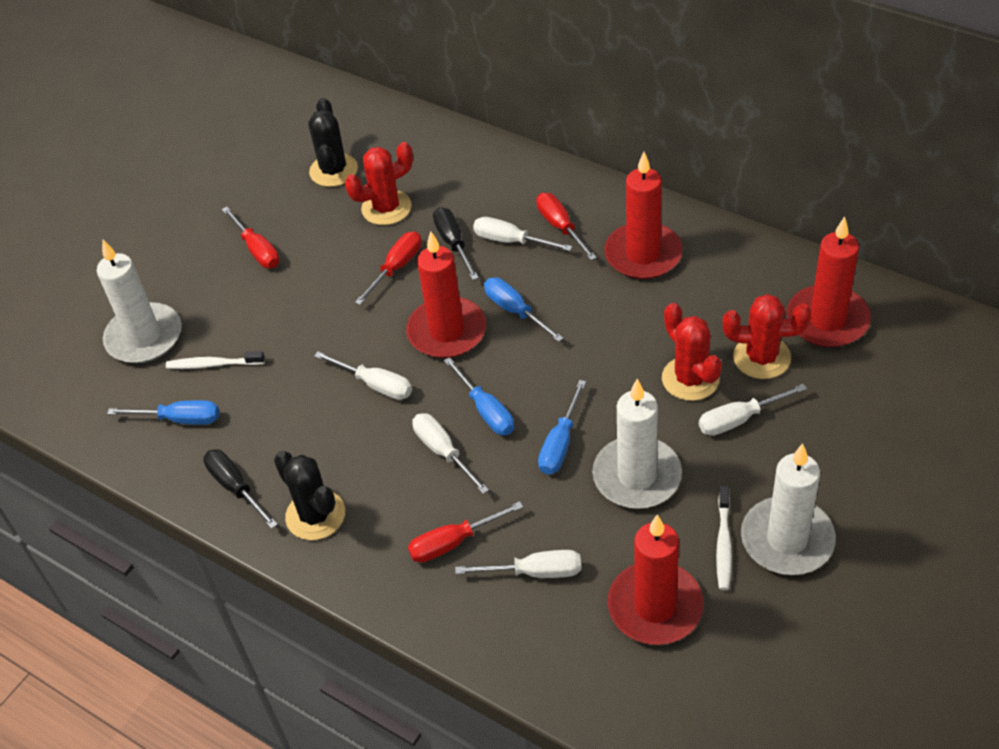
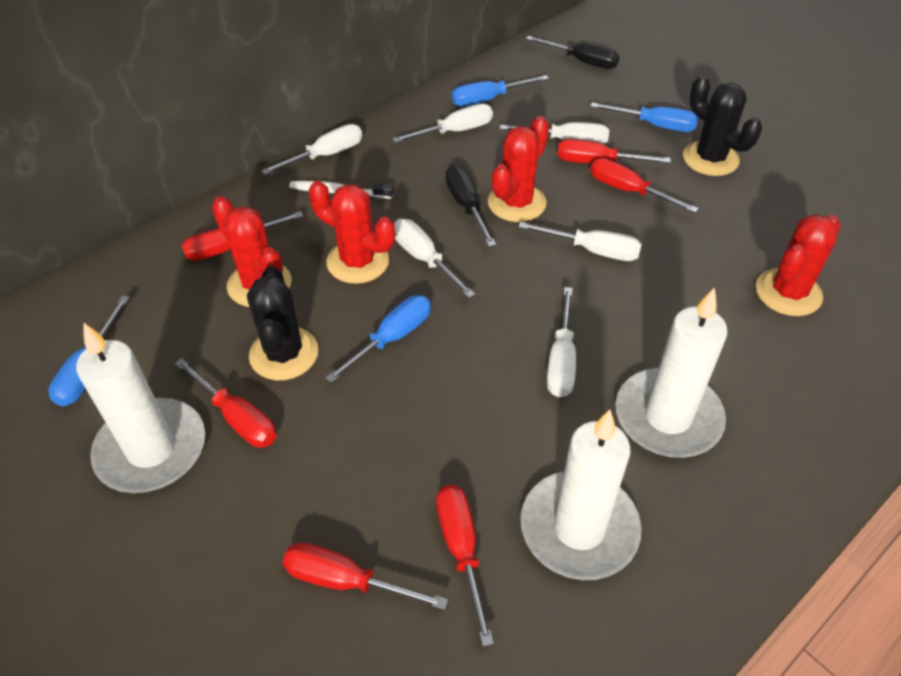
red cactus: 3 -> 4
red candle: 4 -> 0
red screwdriver: 4 -> 6
white screwdriver: 5 -> 6
white toothbrush: 2 -> 1

